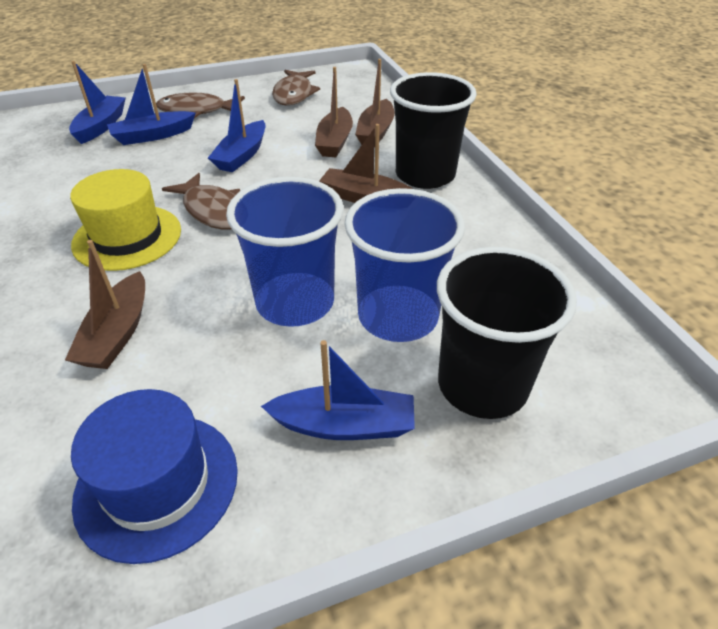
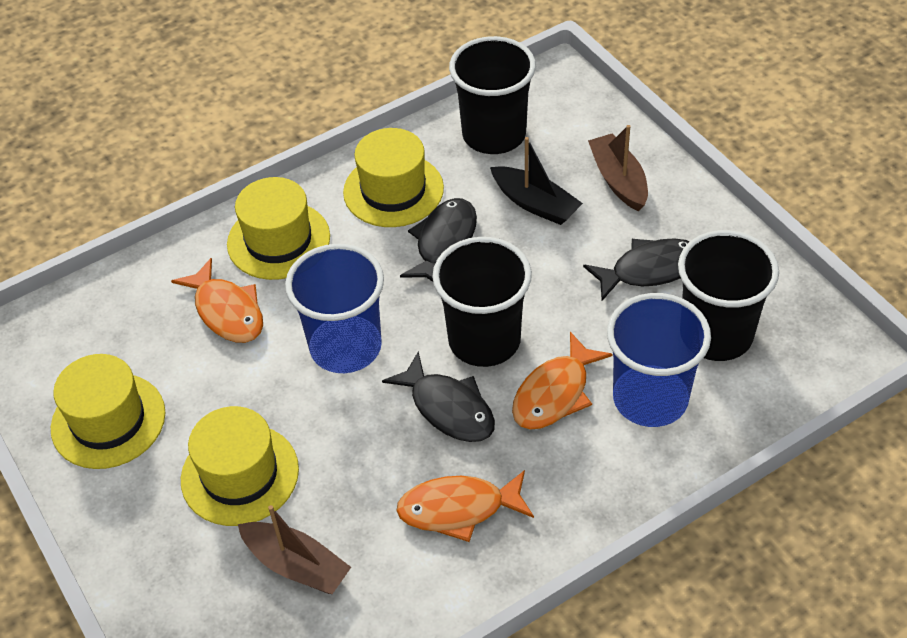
black boat: 0 -> 1
black cup: 2 -> 3
black fish: 0 -> 3
blue boat: 4 -> 0
blue hat: 1 -> 0
brown boat: 4 -> 2
brown fish: 3 -> 0
orange fish: 0 -> 3
yellow hat: 1 -> 4

